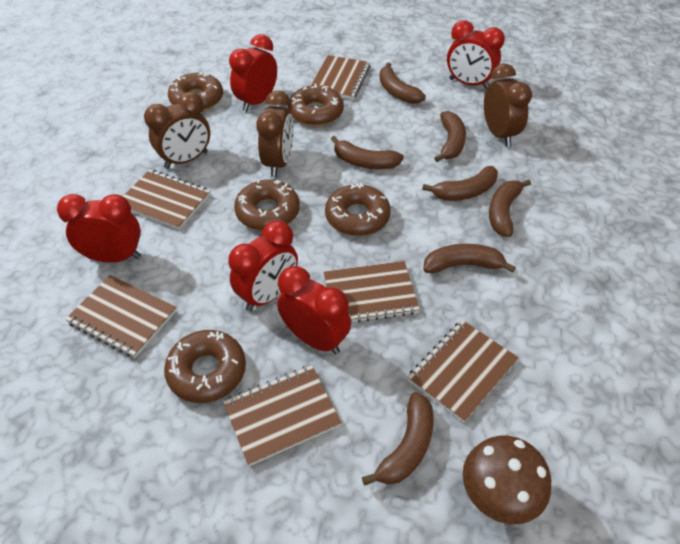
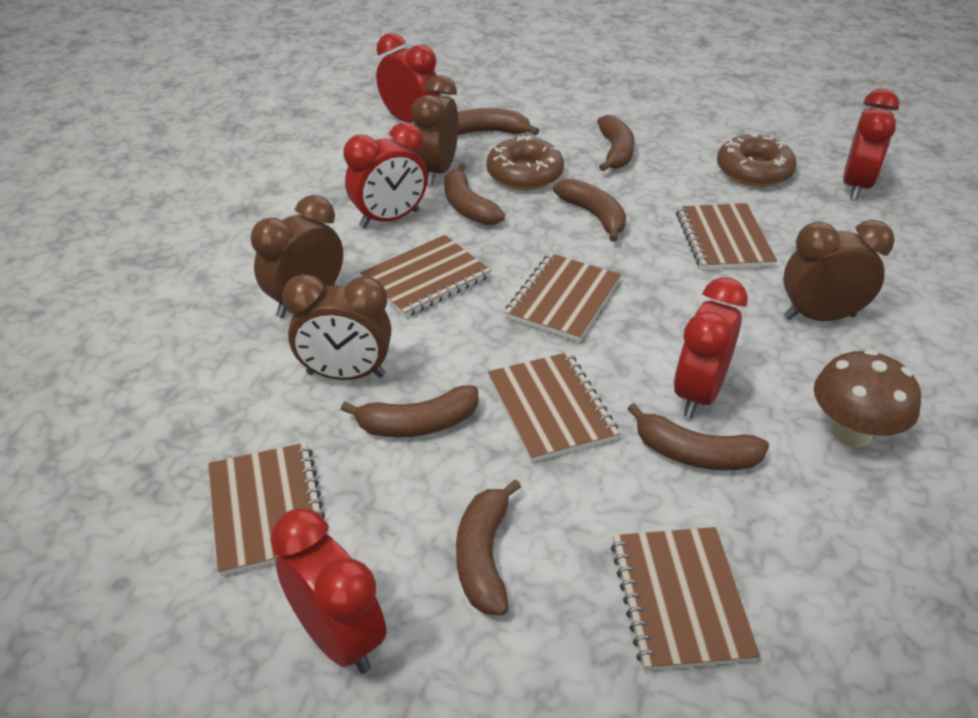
brown clock: 3 -> 4
brown donut: 5 -> 2

